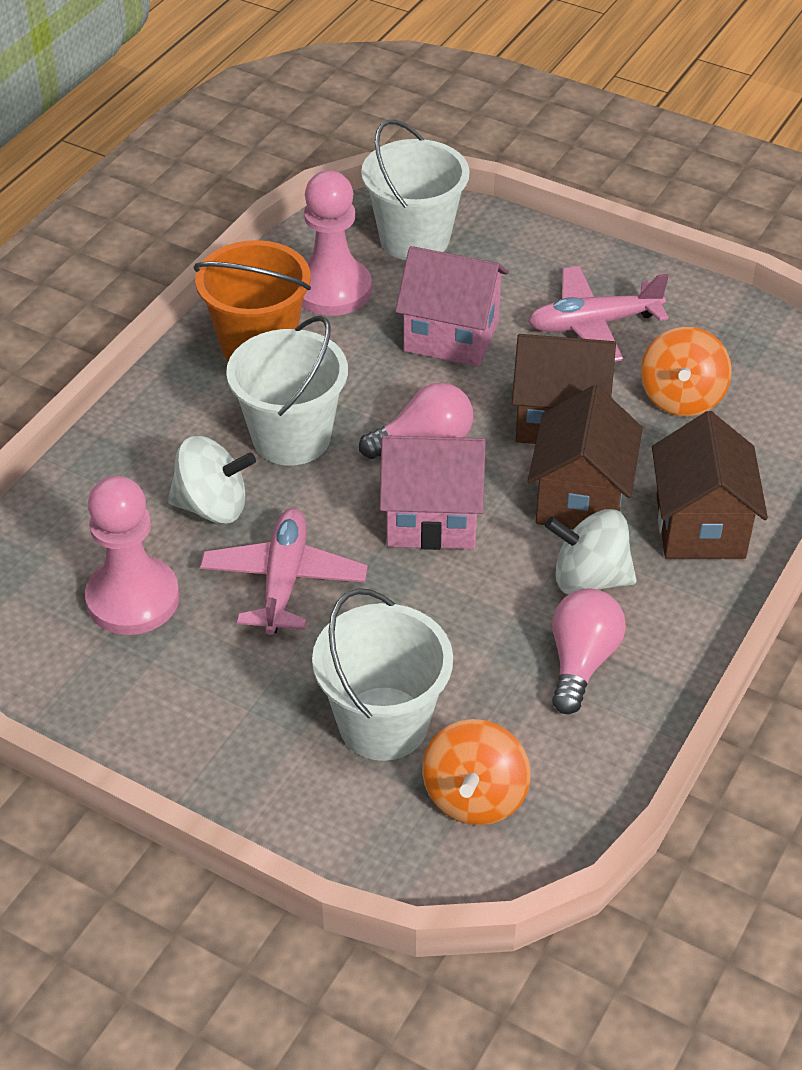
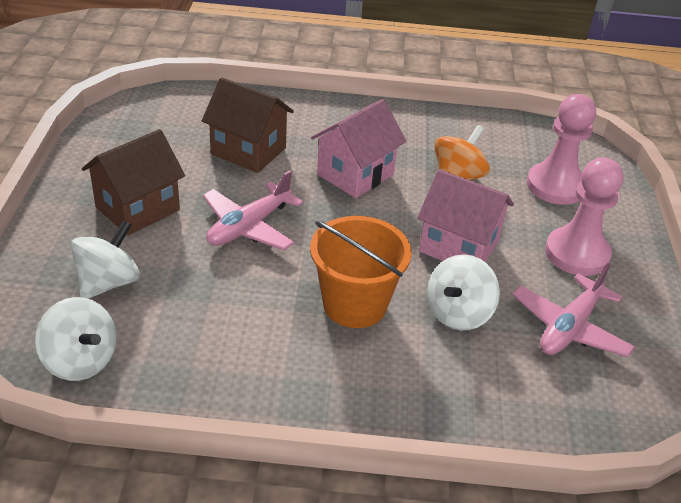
brown house: 3 -> 2
orange spinning top: 2 -> 1
pink light bulb: 2 -> 0
white bucket: 3 -> 0
white spinning top: 2 -> 3

